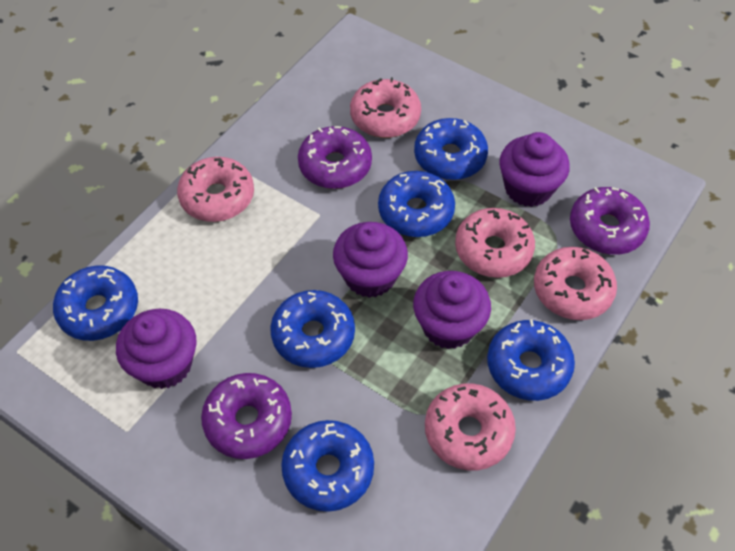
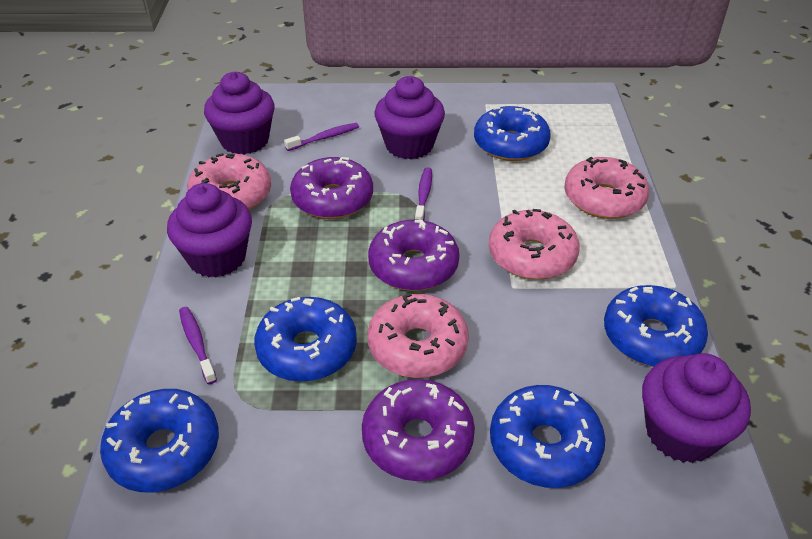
blue donut: 6 -> 5
pink donut: 5 -> 4
purple toothbrush: 0 -> 3

